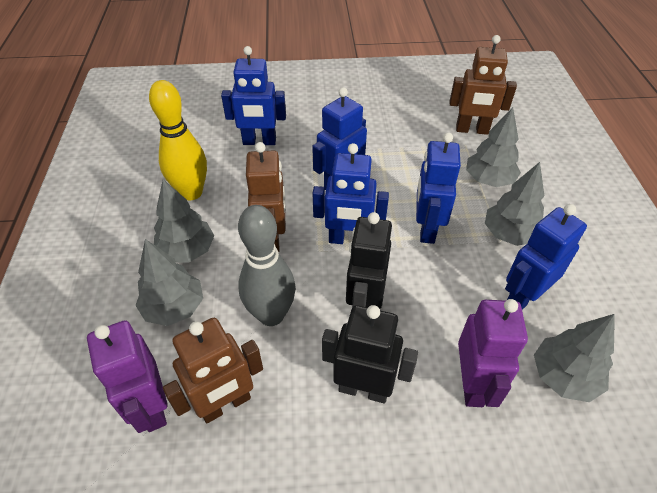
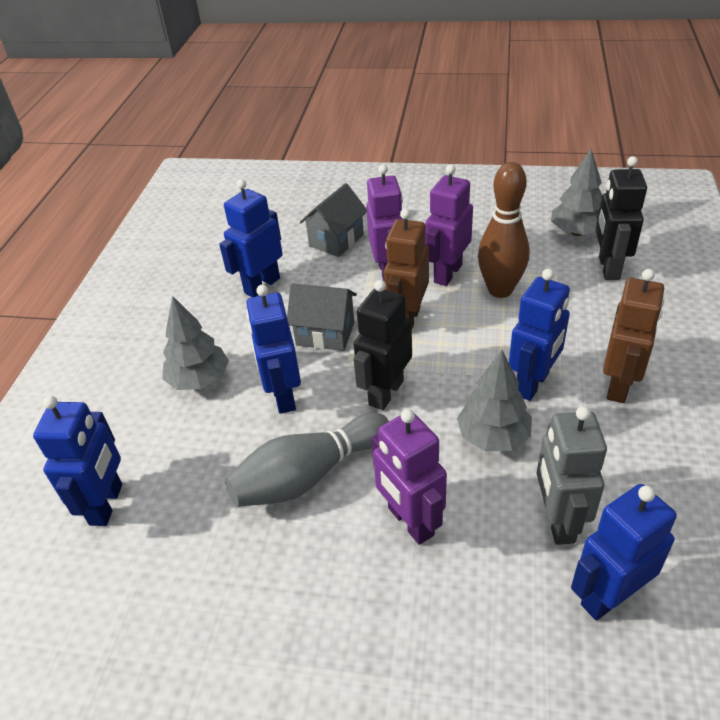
brown bowling pin: 0 -> 1
brown robot: 3 -> 2
grey house: 0 -> 2
grey robot: 0 -> 1
grey tree: 5 -> 3
purple robot: 2 -> 3
yellow bowling pin: 1 -> 0

